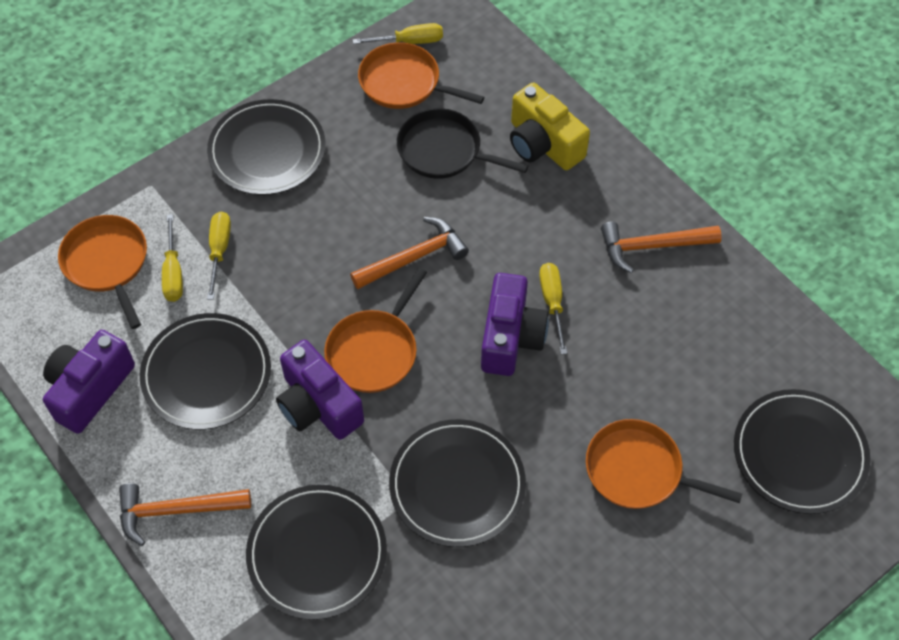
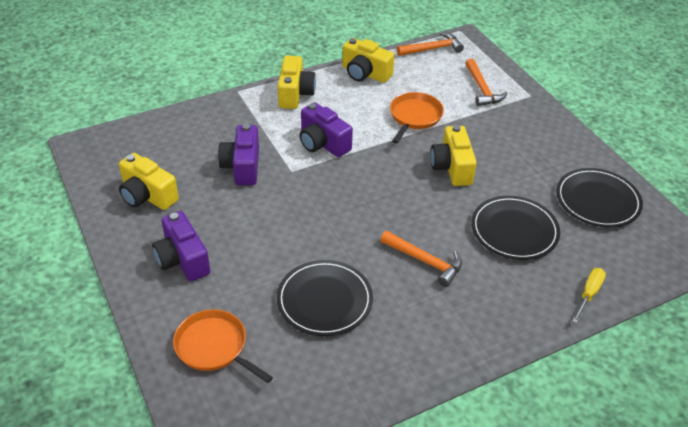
black pan: 1 -> 0
black plate: 5 -> 3
orange pan: 4 -> 2
yellow camera: 1 -> 4
yellow screwdriver: 4 -> 1

